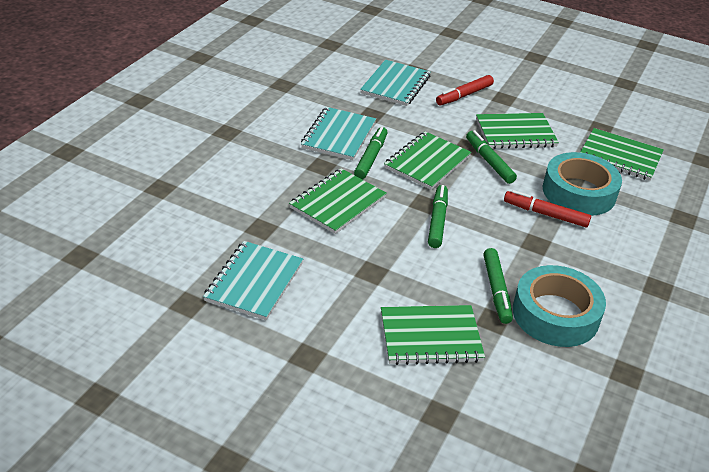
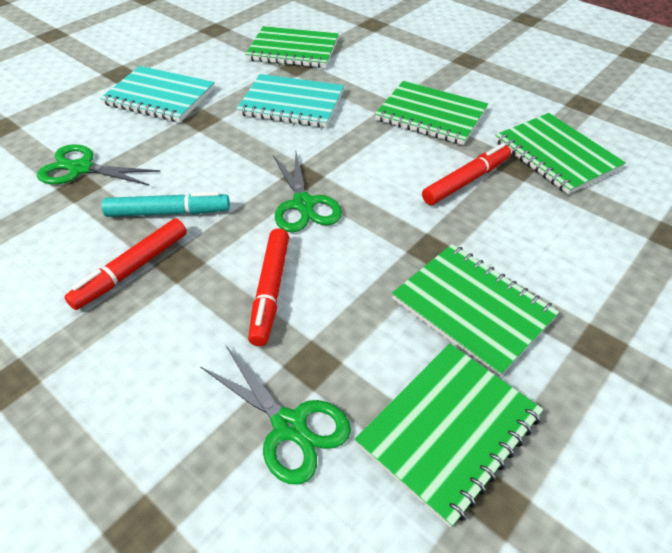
green marker: 4 -> 0
green scissors: 0 -> 3
red marker: 2 -> 3
turquoise marker: 0 -> 1
turquoise notebook: 3 -> 2
turquoise tape: 2 -> 0

